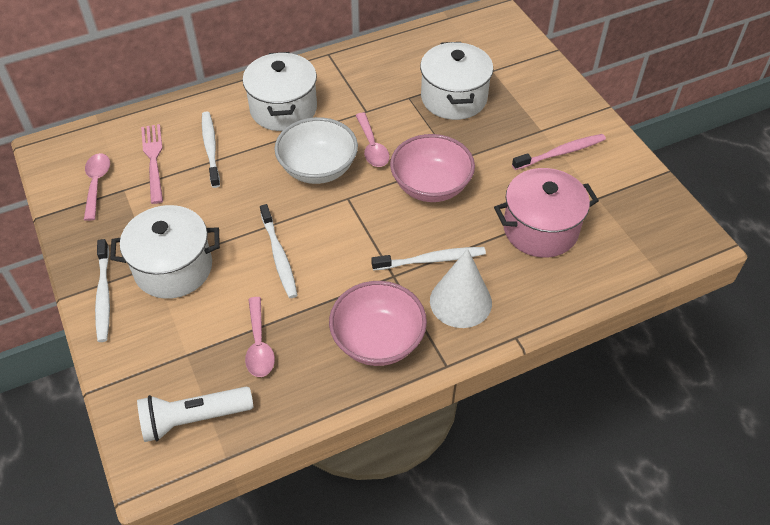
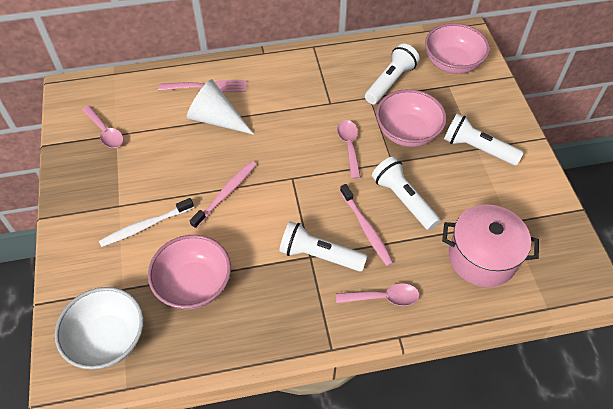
pink bowl: 2 -> 3
pink toothbrush: 1 -> 2
white flashlight: 1 -> 4
white pot: 3 -> 0
white toothbrush: 4 -> 1

